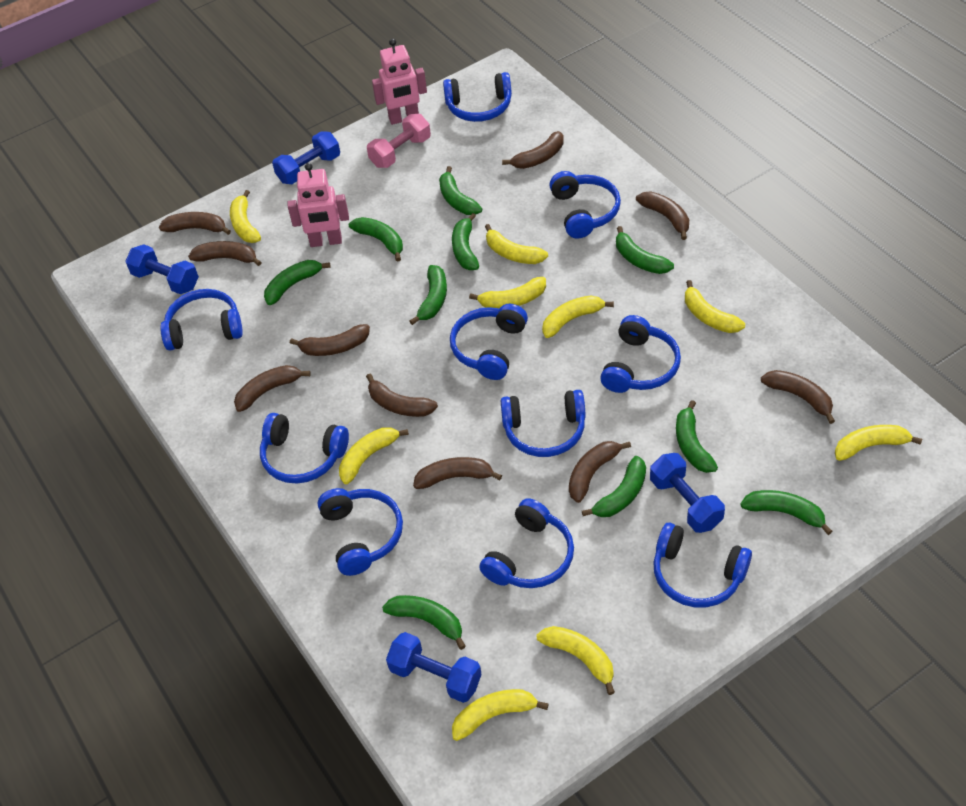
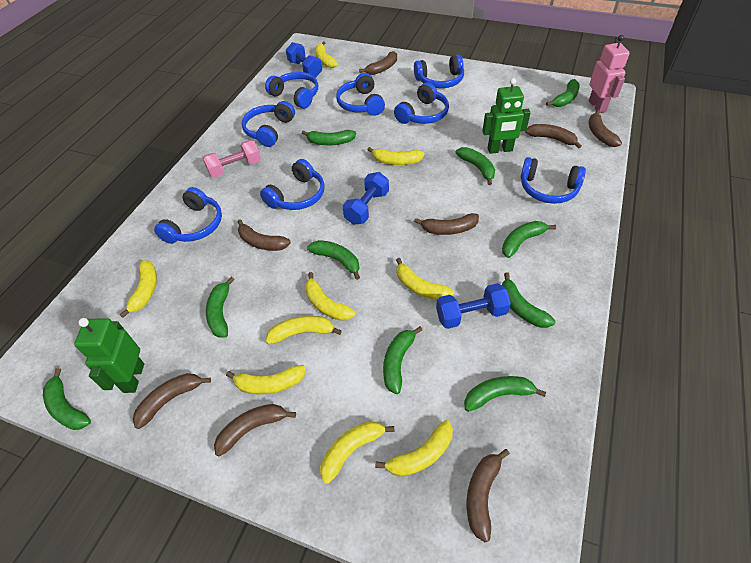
blue dumbbell: 4 -> 3
blue headphones: 10 -> 8
brown banana: 10 -> 8
green robot: 0 -> 2
pink robot: 2 -> 1

